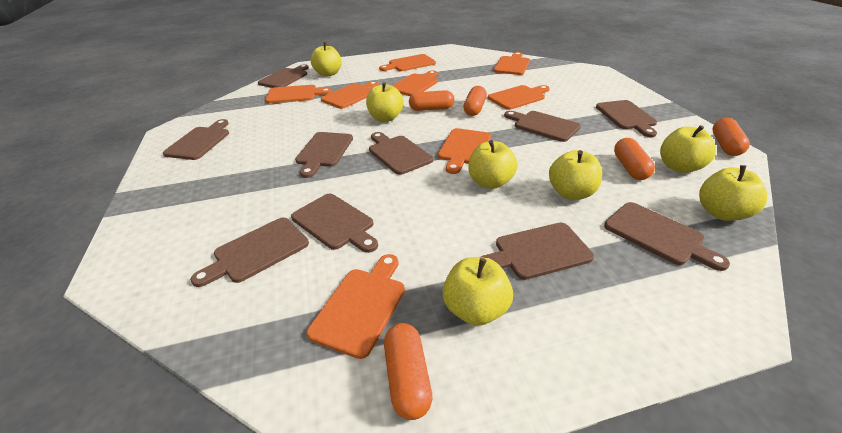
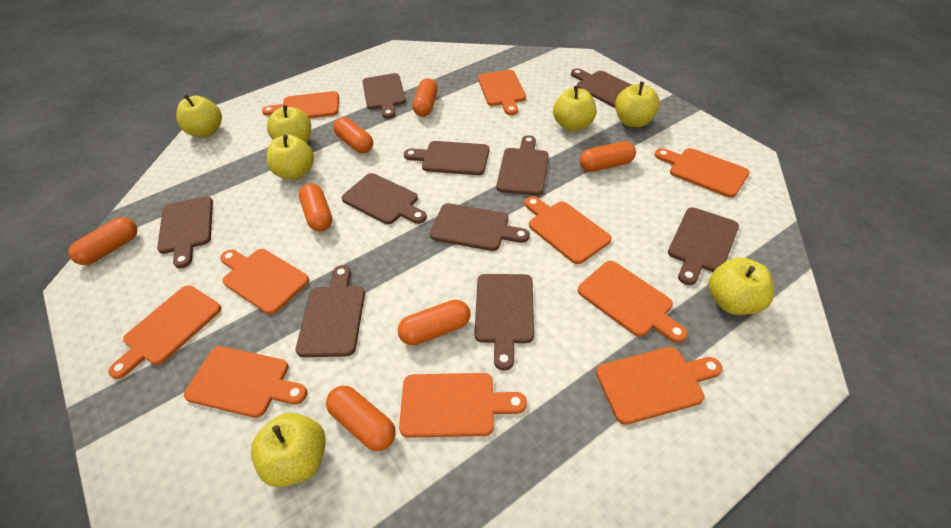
orange capsule: 5 -> 7
orange cutting board: 8 -> 10

